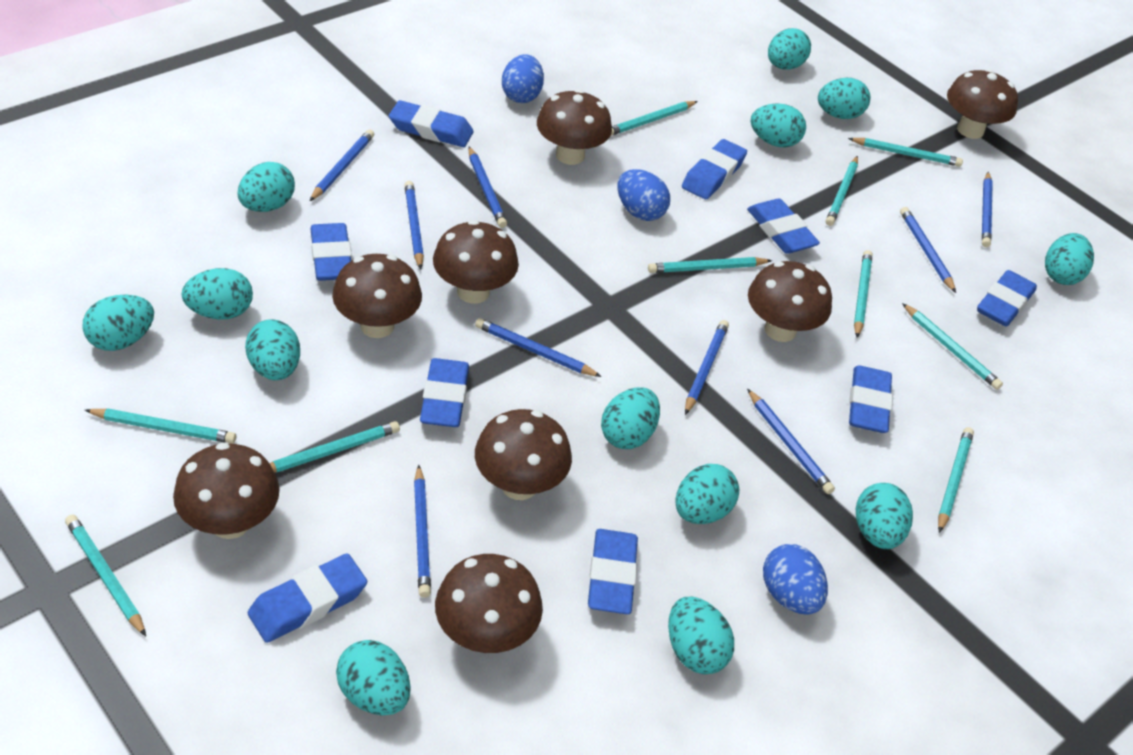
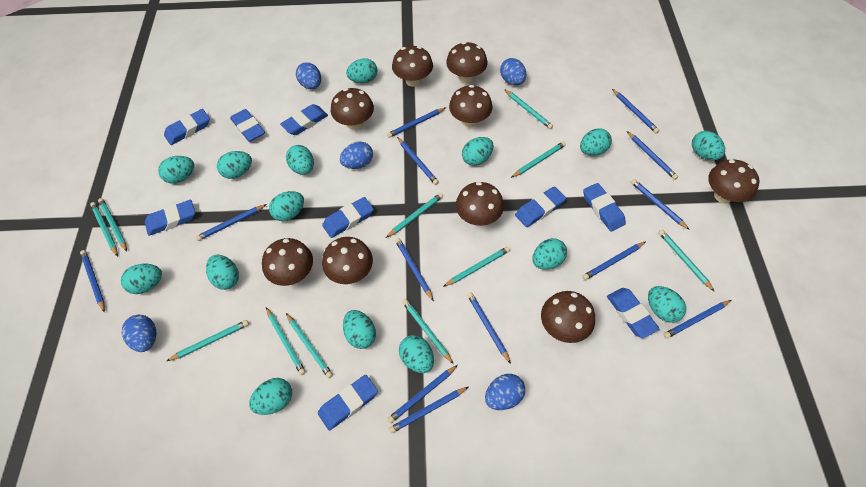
blue egg: 3 -> 5
blue pencil: 9 -> 13
brown mushroom: 8 -> 9
turquoise egg: 13 -> 15
turquoise pencil: 10 -> 11

